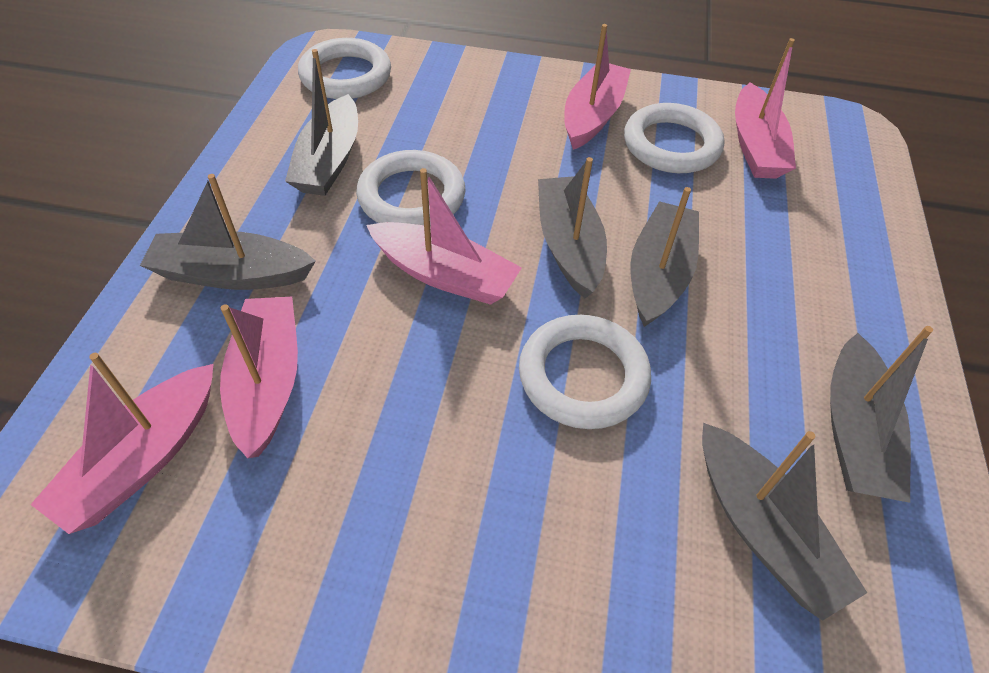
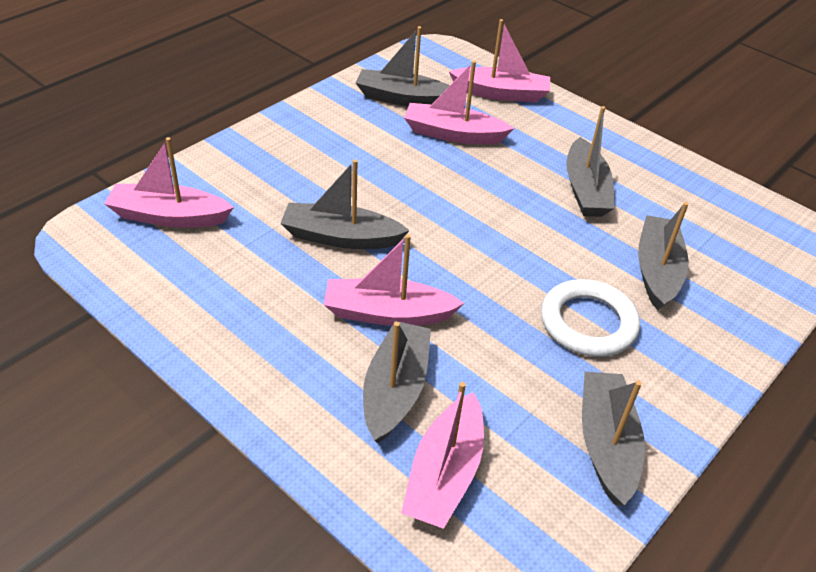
white ring: 4 -> 1

